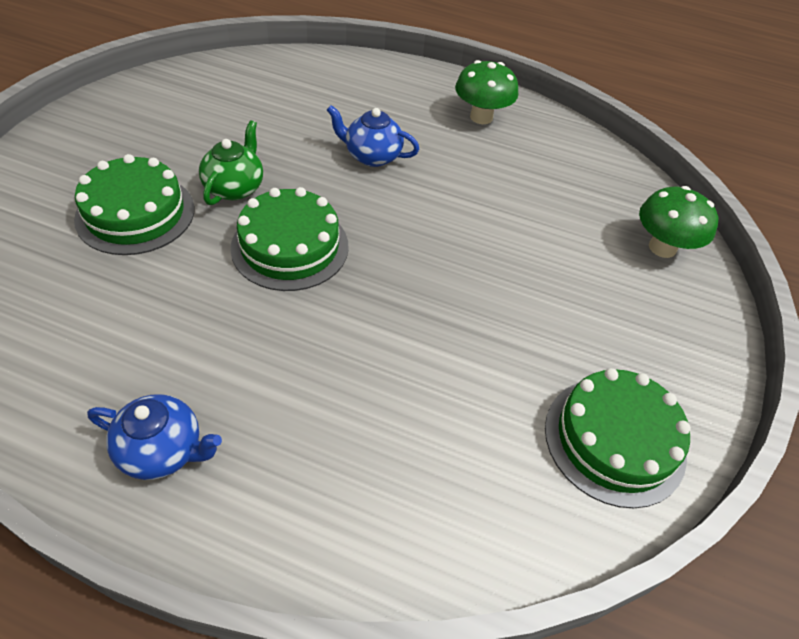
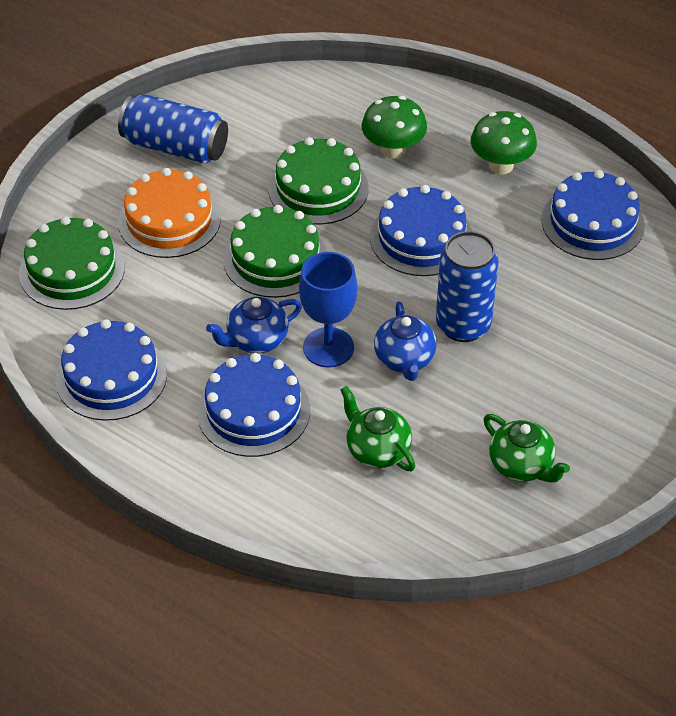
blue cake: 0 -> 4
blue can: 0 -> 2
blue goblet: 0 -> 1
green teapot: 1 -> 2
orange cake: 0 -> 1

